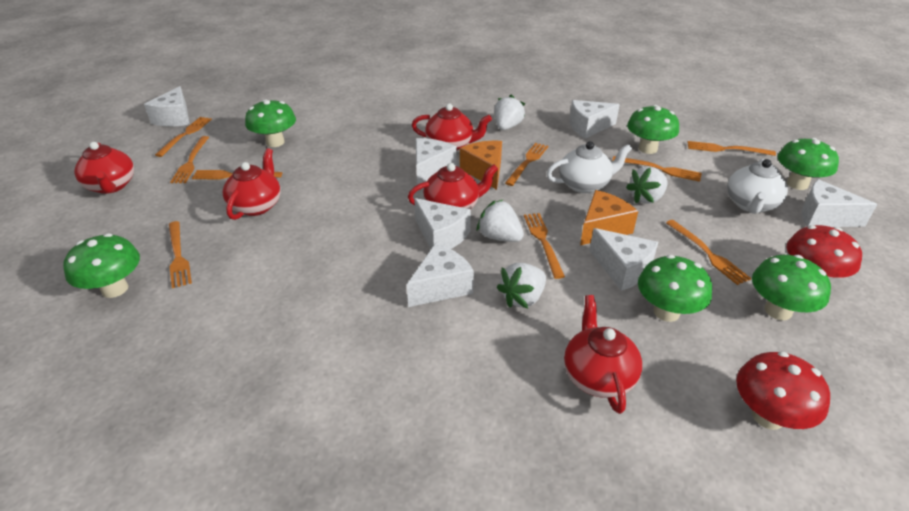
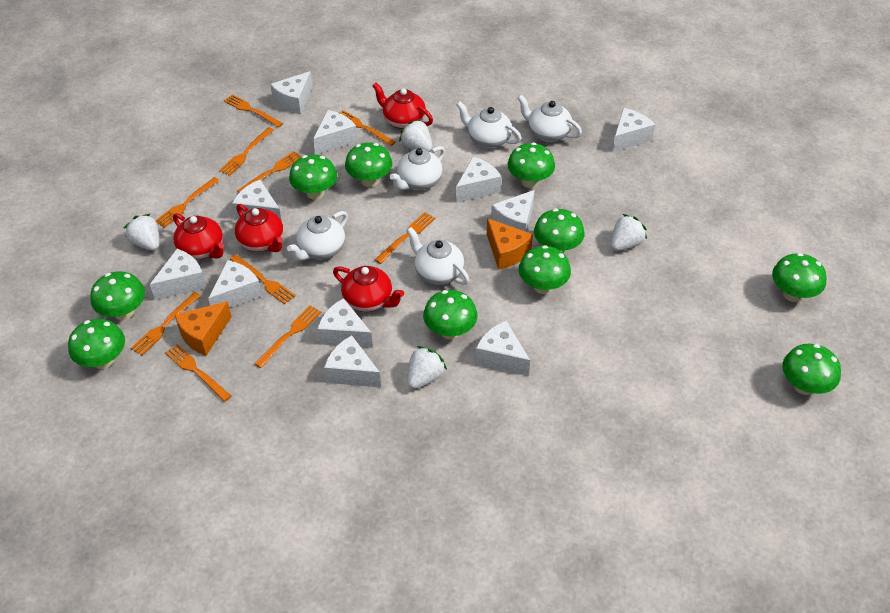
green mushroom: 6 -> 10
orange fork: 9 -> 10
red mushroom: 2 -> 0
red teapot: 5 -> 4
white cheese: 7 -> 11
white teapot: 2 -> 5

